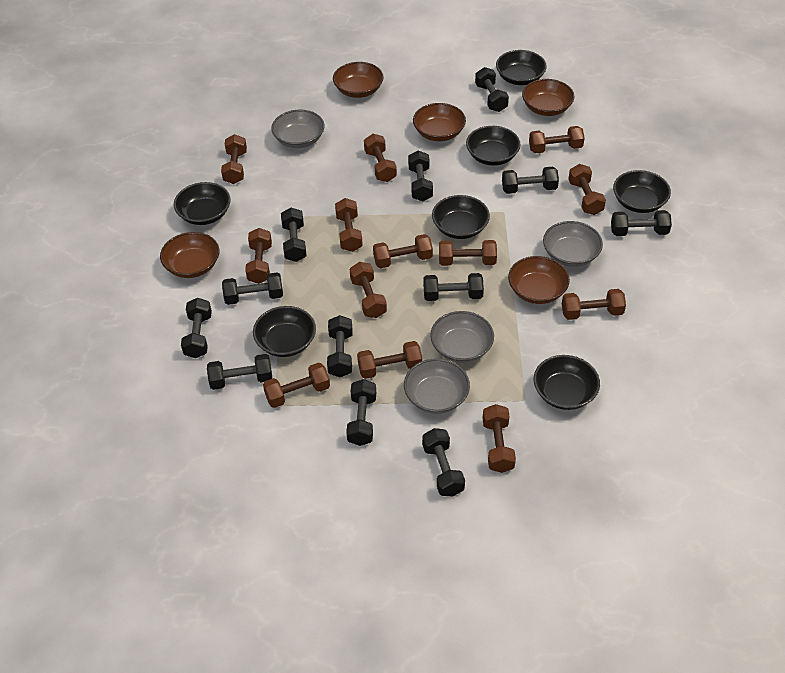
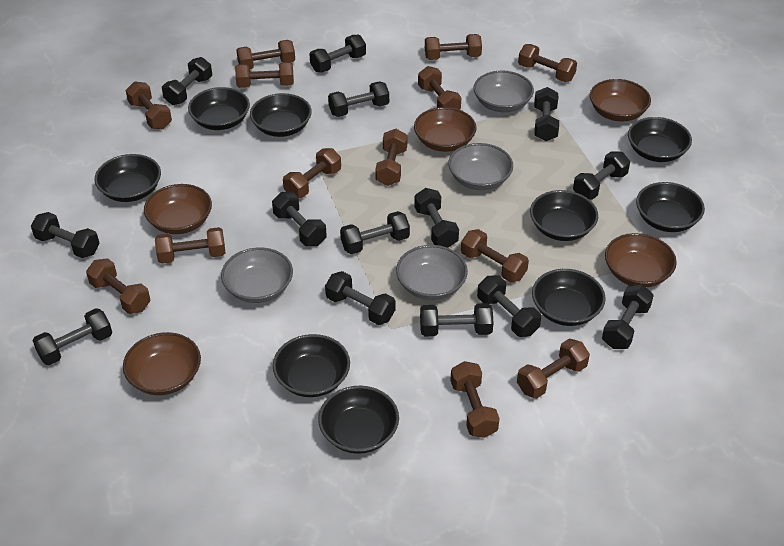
black bowl: 7 -> 9
black dumbbell: 12 -> 14

